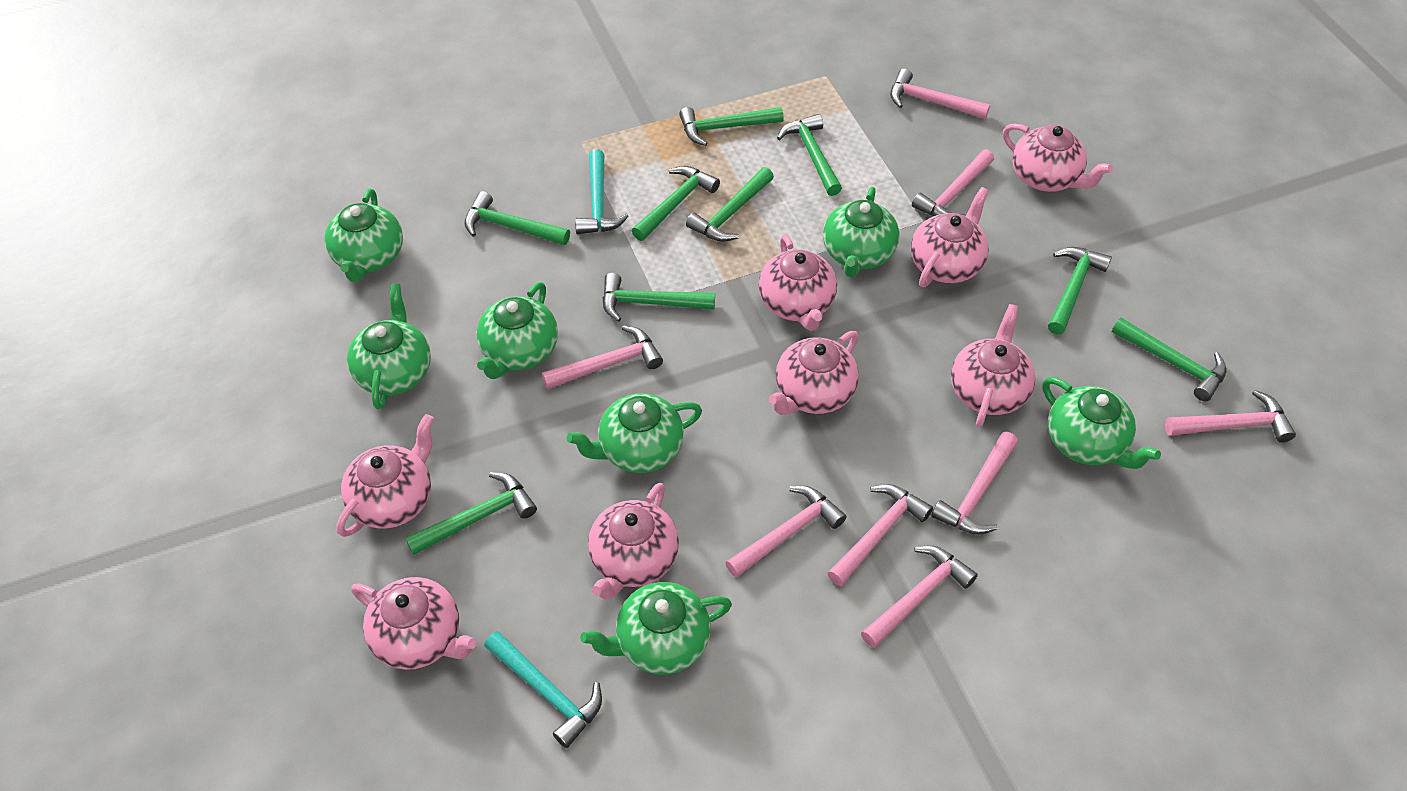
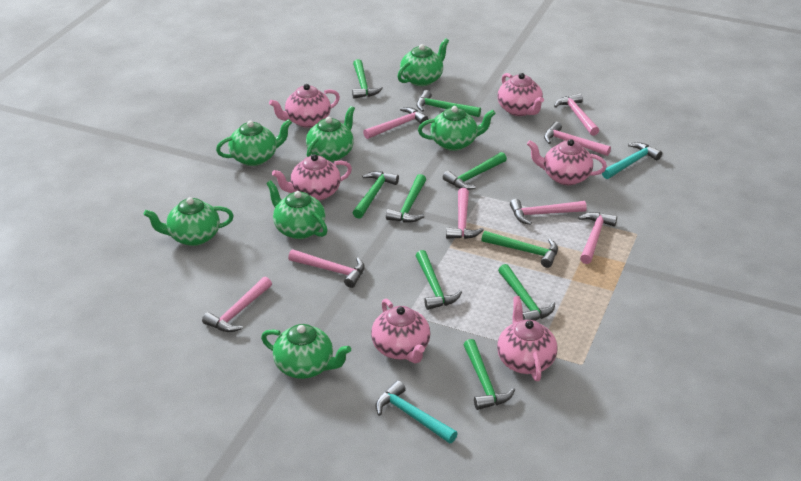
pink teapot: 8 -> 6

